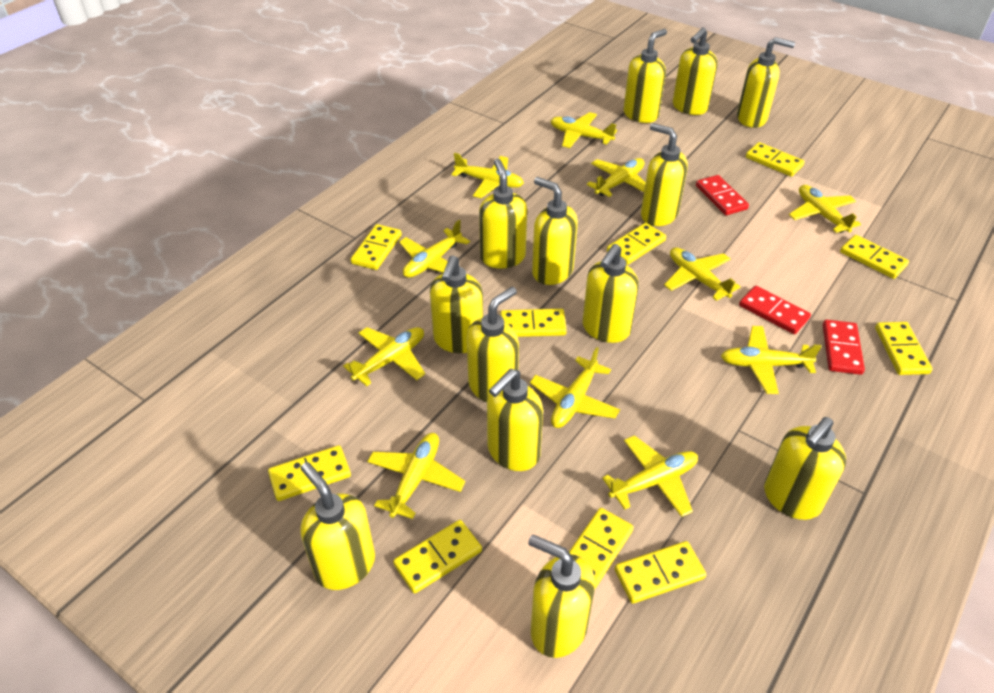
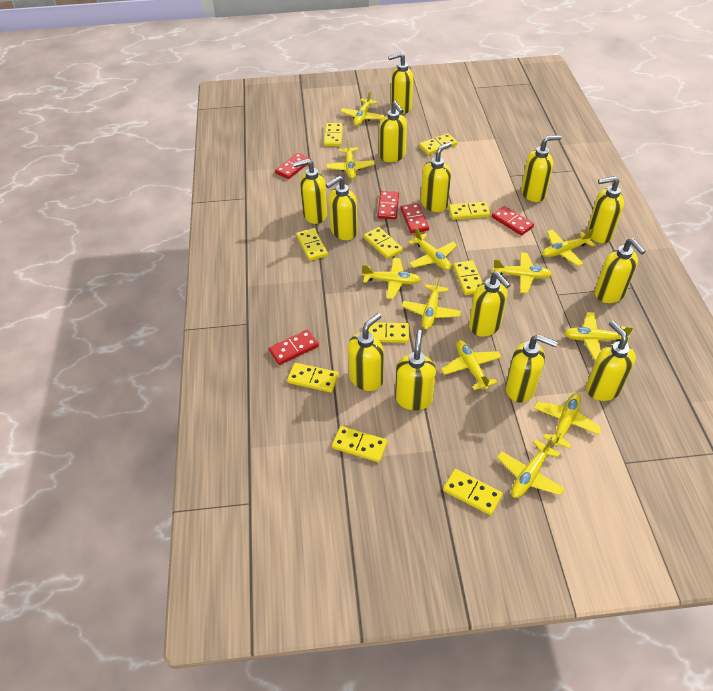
red domino: 3 -> 5

